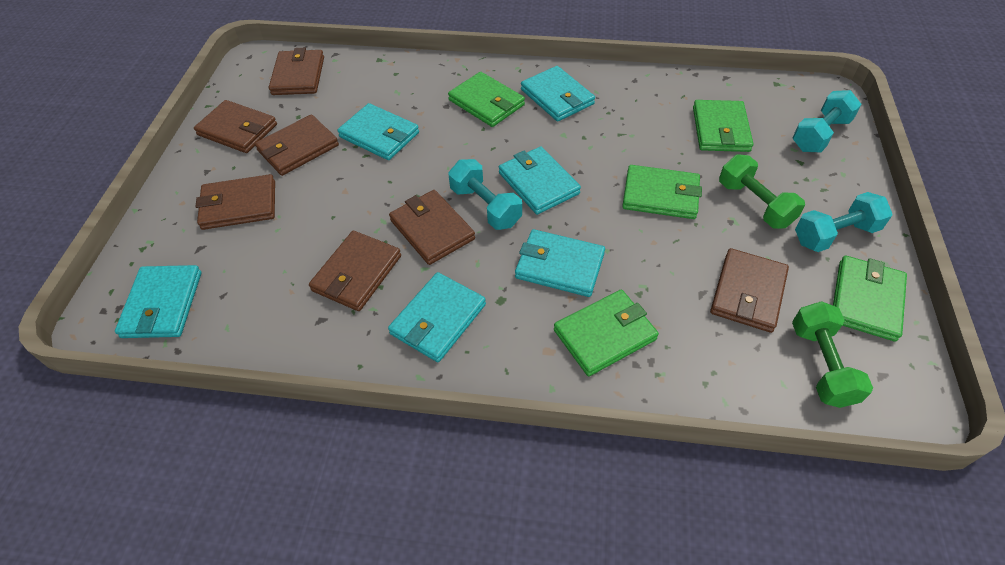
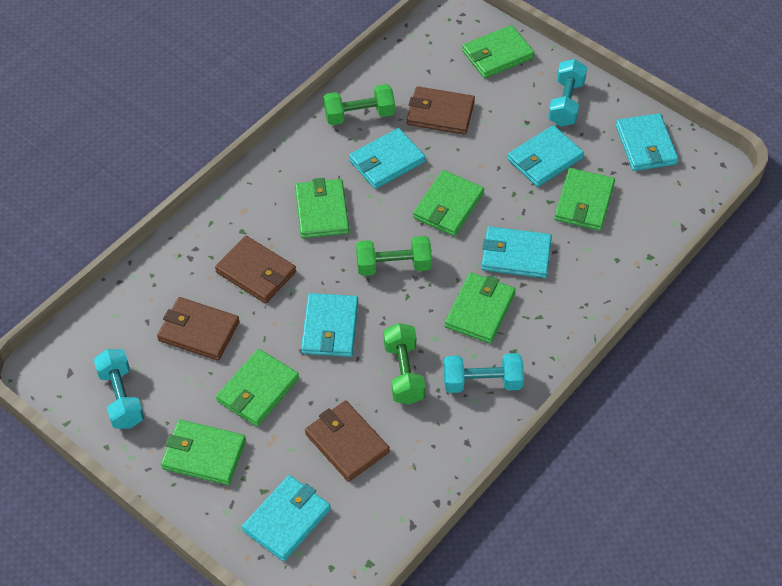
brown wallet: 7 -> 4
green dumbbell: 2 -> 3
green wallet: 5 -> 7

